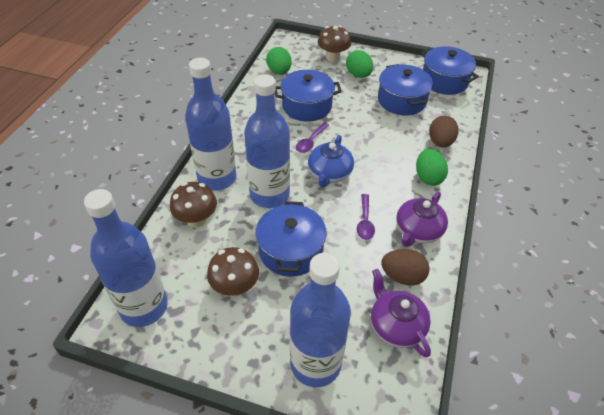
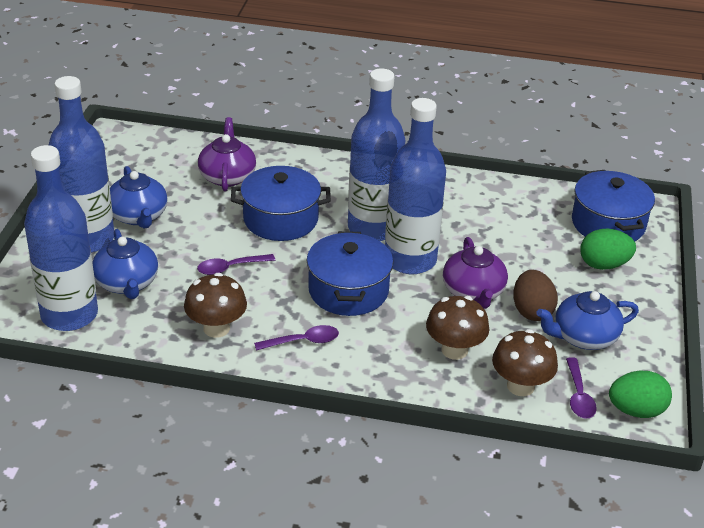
blue pot: 4 -> 3
blue teapot: 1 -> 3
brown egg: 2 -> 1
green egg: 3 -> 2
purple spoon: 2 -> 3

